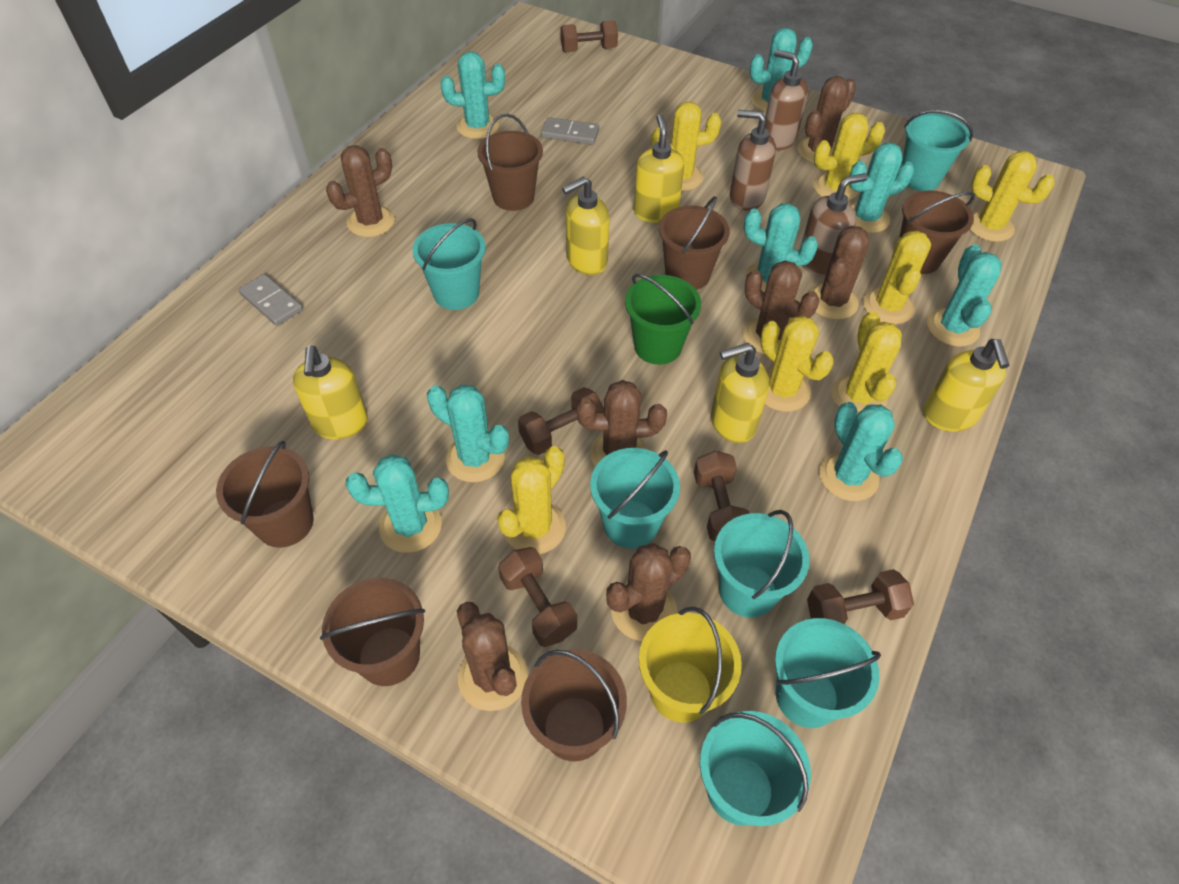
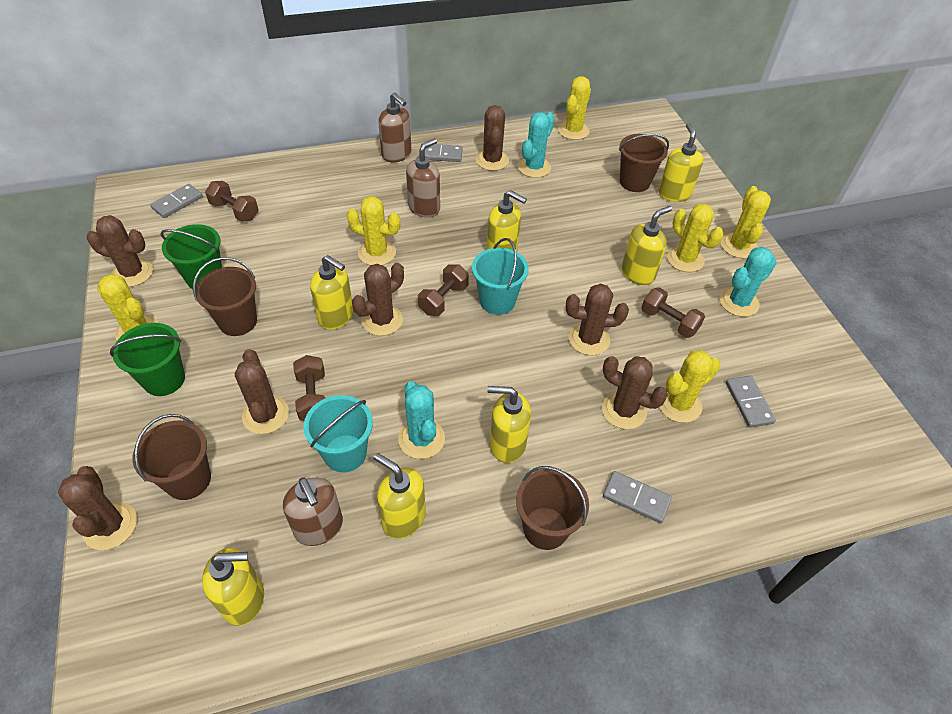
brown bucket: 6 -> 4
brown dumbbell: 5 -> 4
green bucket: 1 -> 2
grey domino: 2 -> 4
turquoise bucket: 6 -> 2
turquoise cactus: 8 -> 3
yellow bucket: 1 -> 0
yellow cactus: 7 -> 6
yellow soap dispenser: 5 -> 7

